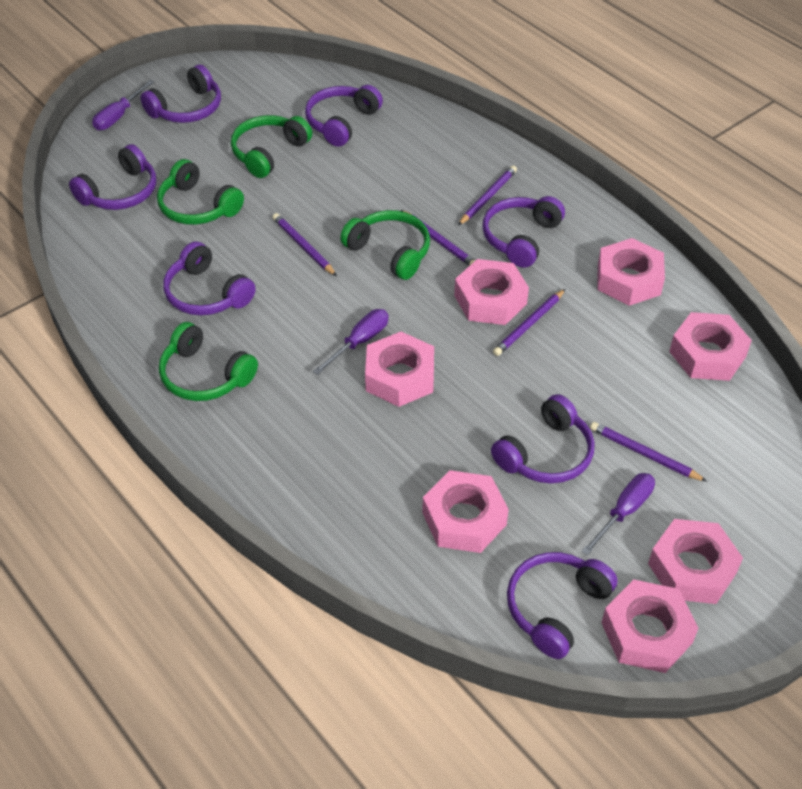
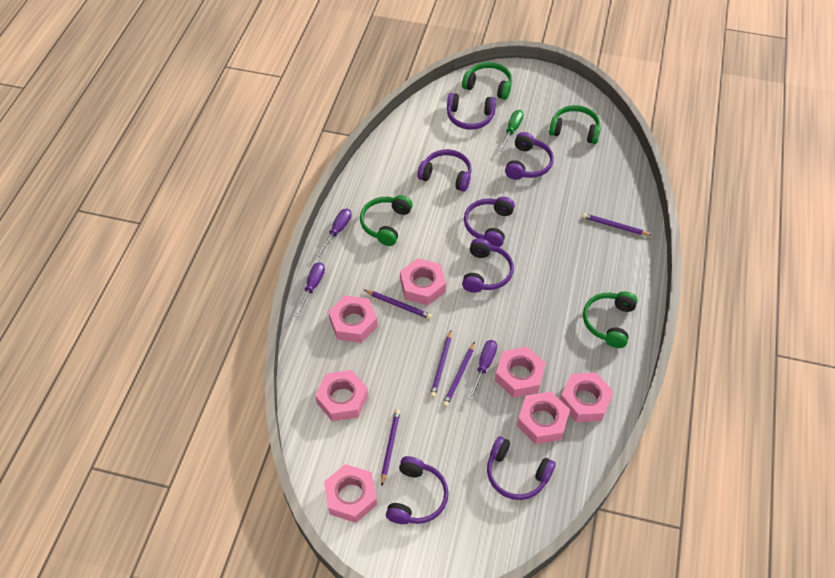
green screwdriver: 0 -> 1

